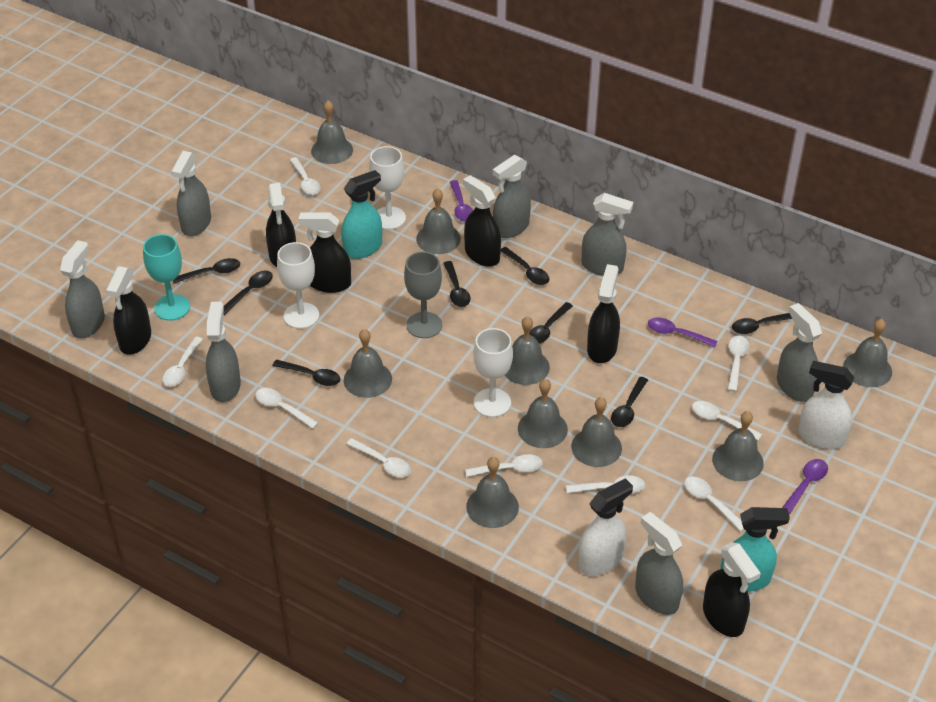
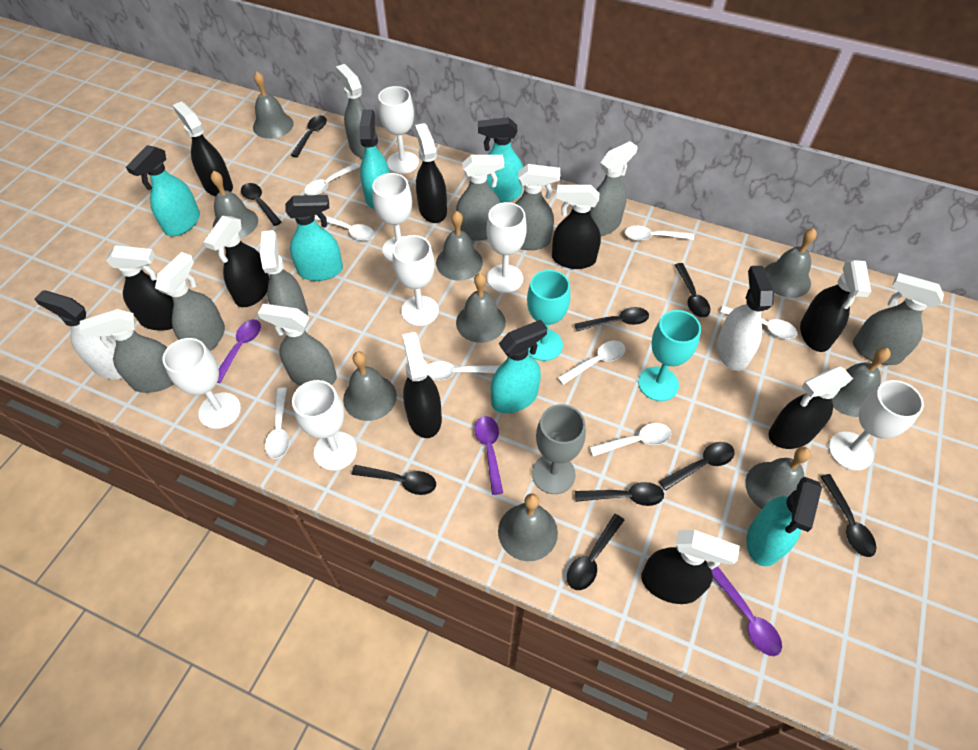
black spoon: 8 -> 9
black spray bottle: 6 -> 9
grey spray bottle: 7 -> 9
turquoise goblet: 1 -> 2
turquoise spray bottle: 2 -> 6
white goblet: 3 -> 7
white spoon: 9 -> 8

